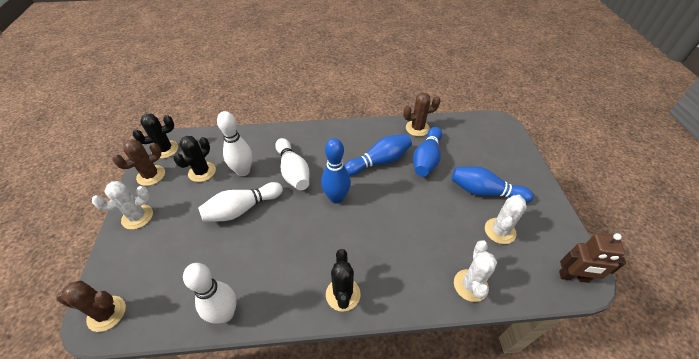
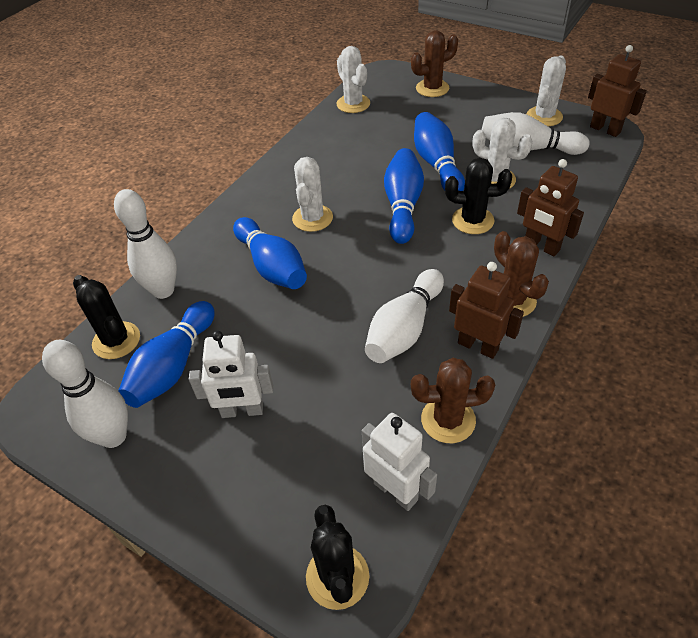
brown robot: 1 -> 3
white cactus: 3 -> 4
white robot: 0 -> 2

